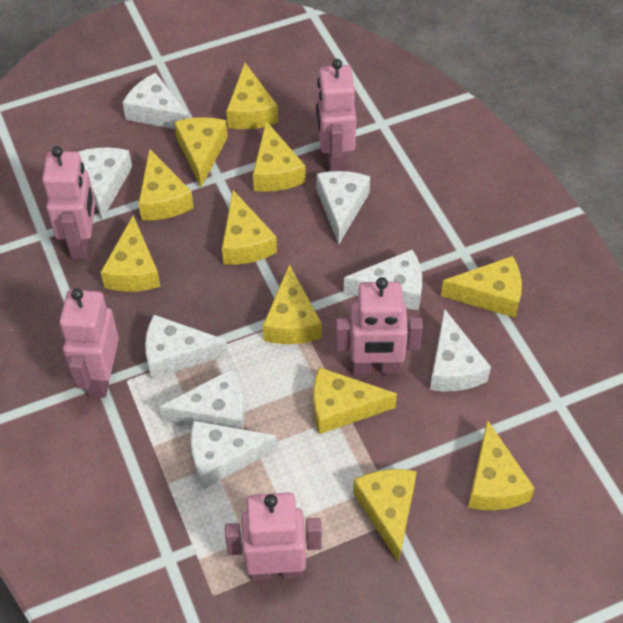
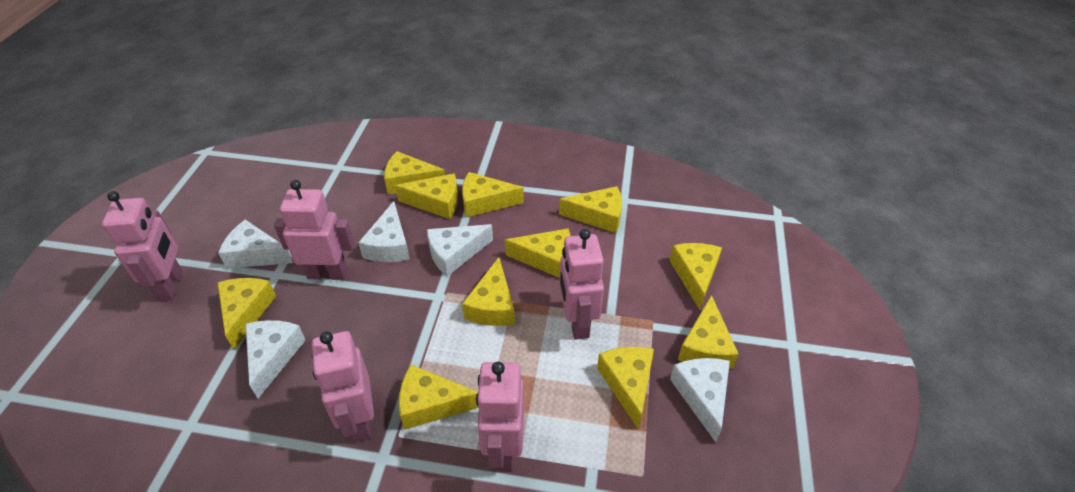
white cheese: 8 -> 5

